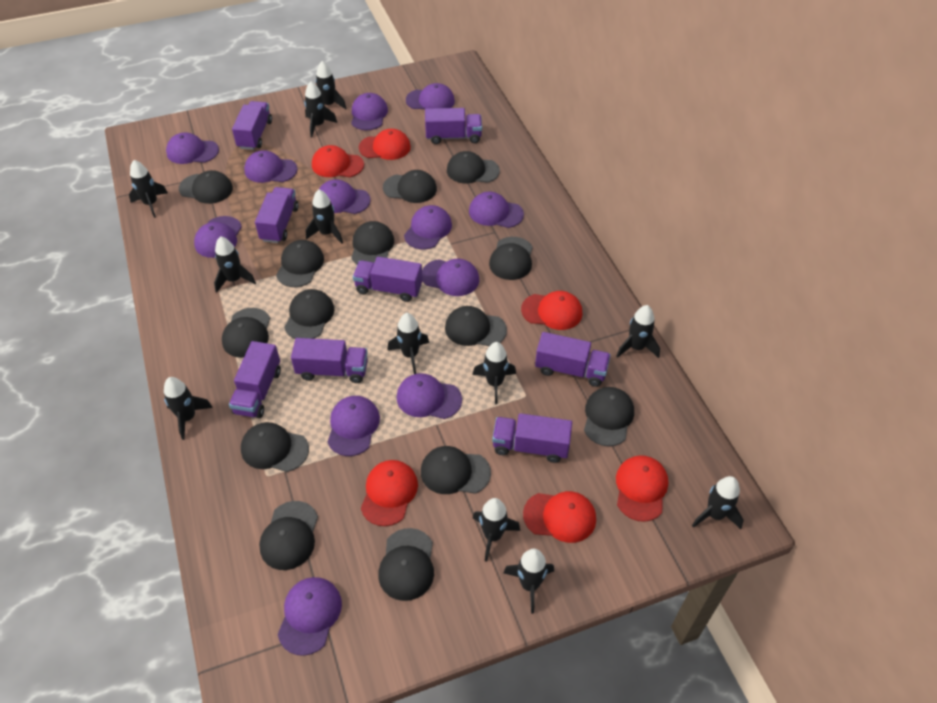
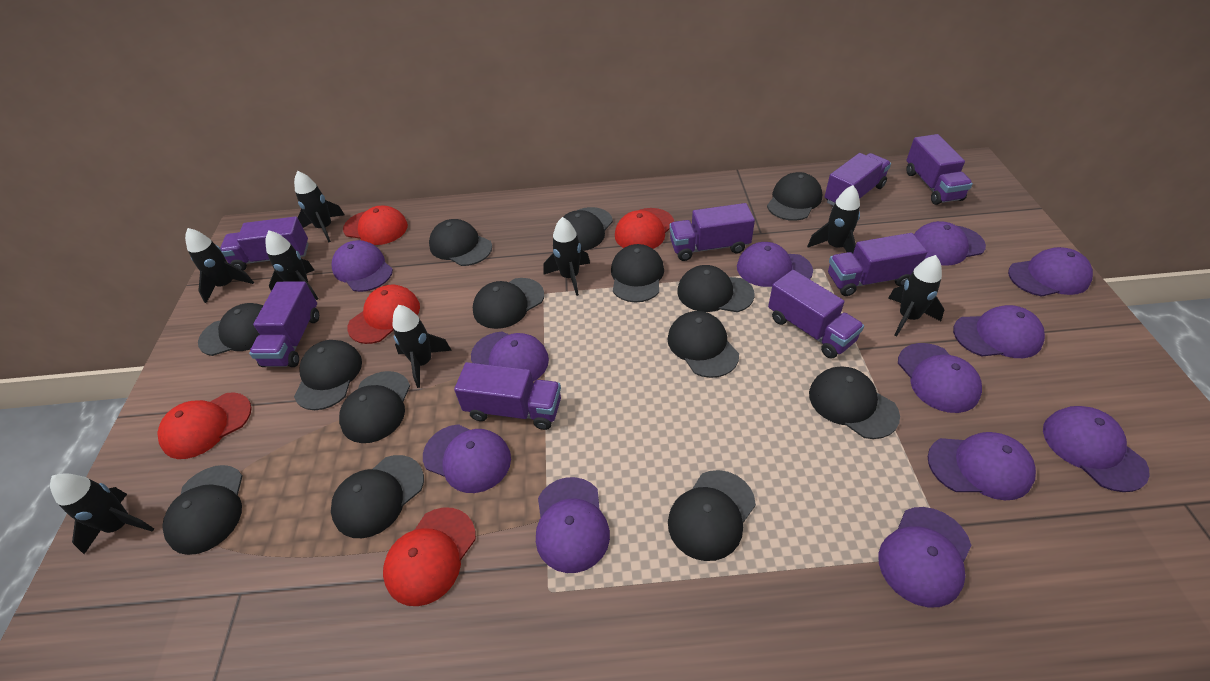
black rocket: 12 -> 8
red cap: 6 -> 5

